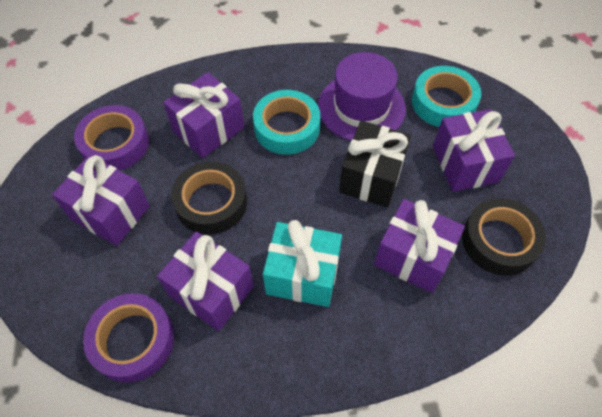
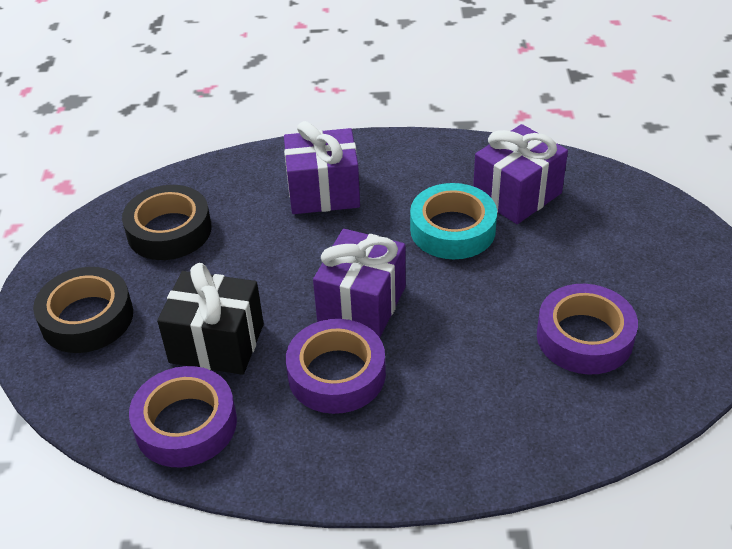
purple gift: 5 -> 3
purple hat: 1 -> 0
purple tape: 2 -> 3
turquoise gift: 1 -> 0
turquoise tape: 2 -> 1

